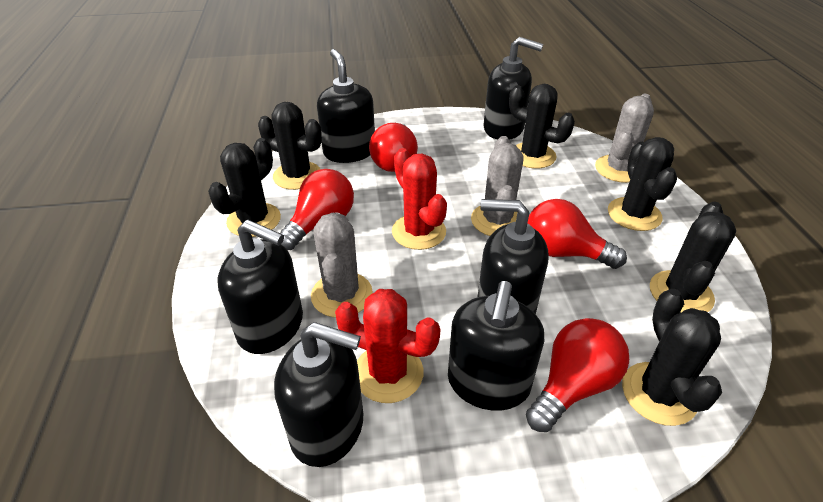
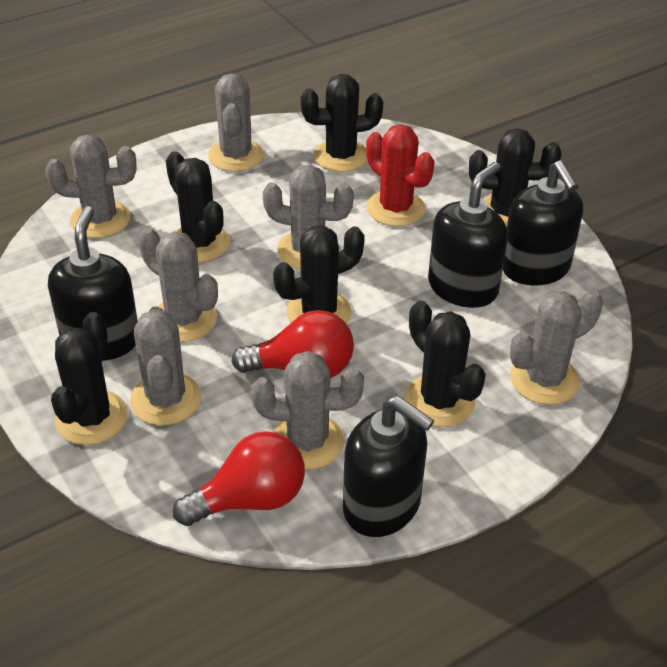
black soap dispenser: 6 -> 4
grey cactus: 3 -> 7
red cactus: 2 -> 1
red light bulb: 4 -> 2

